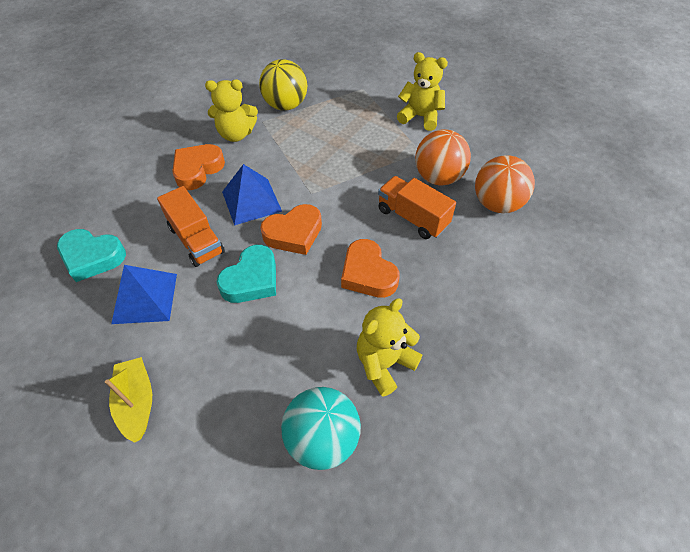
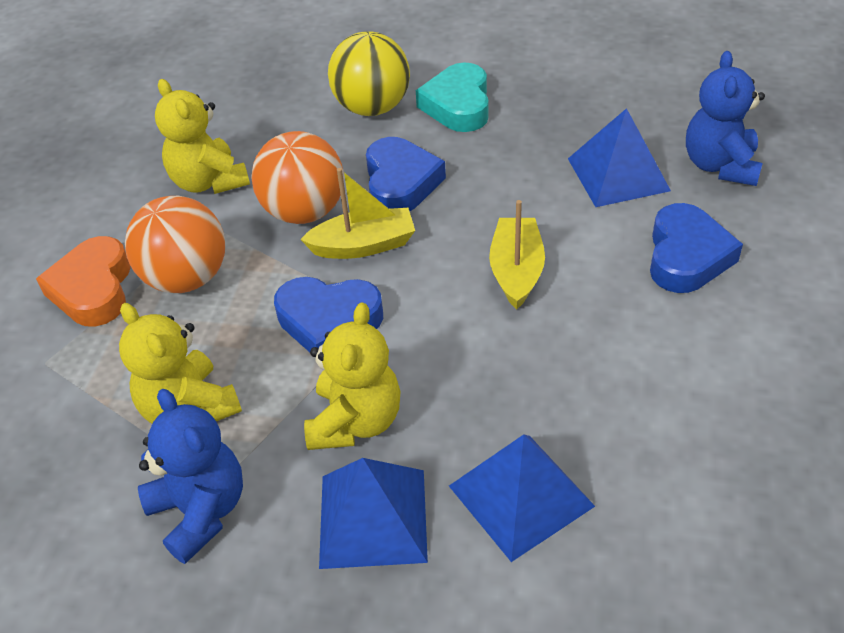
blue heart: 0 -> 3
blue pyramid: 2 -> 3
blue teddy bear: 0 -> 2
orange heart: 3 -> 1
orange truck: 2 -> 0
turquoise ball: 1 -> 0
turquoise heart: 2 -> 1
yellow boat: 1 -> 2

